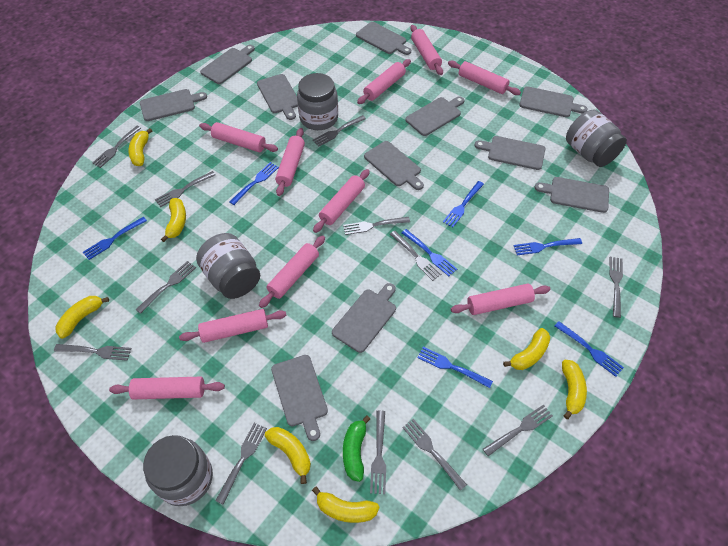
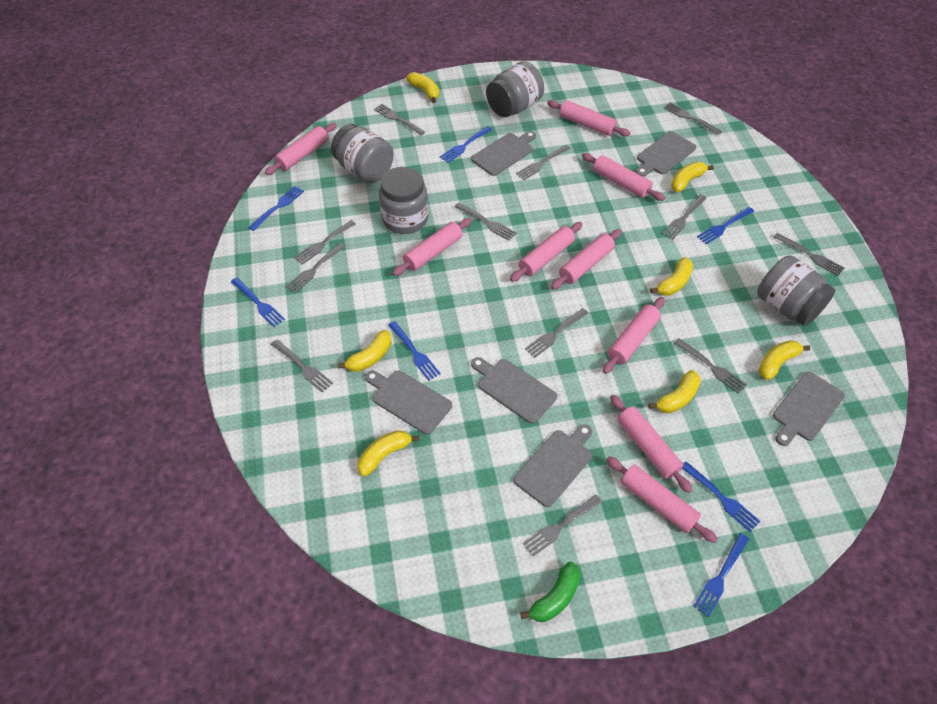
grey cutting board: 11 -> 6
pink rolling pin: 10 -> 9

